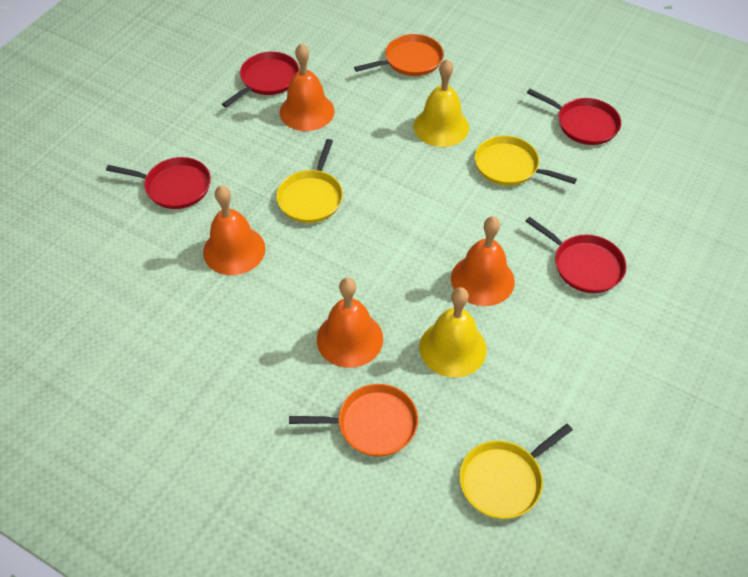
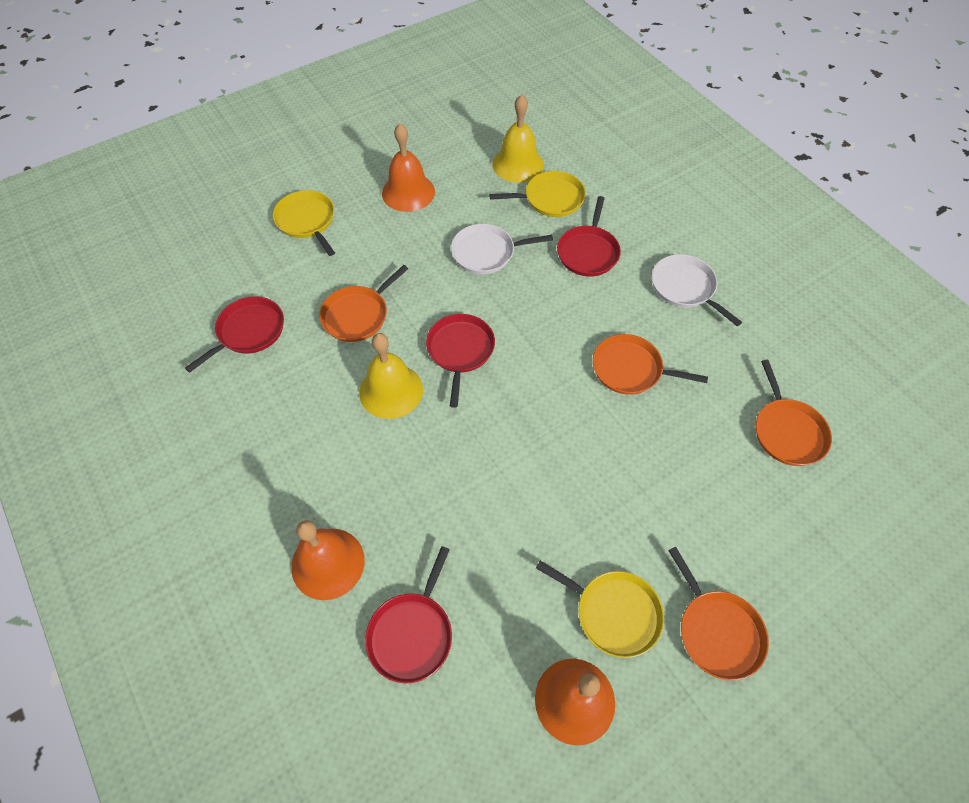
orange bell: 4 -> 3
orange pan: 2 -> 4
white pan: 0 -> 2

